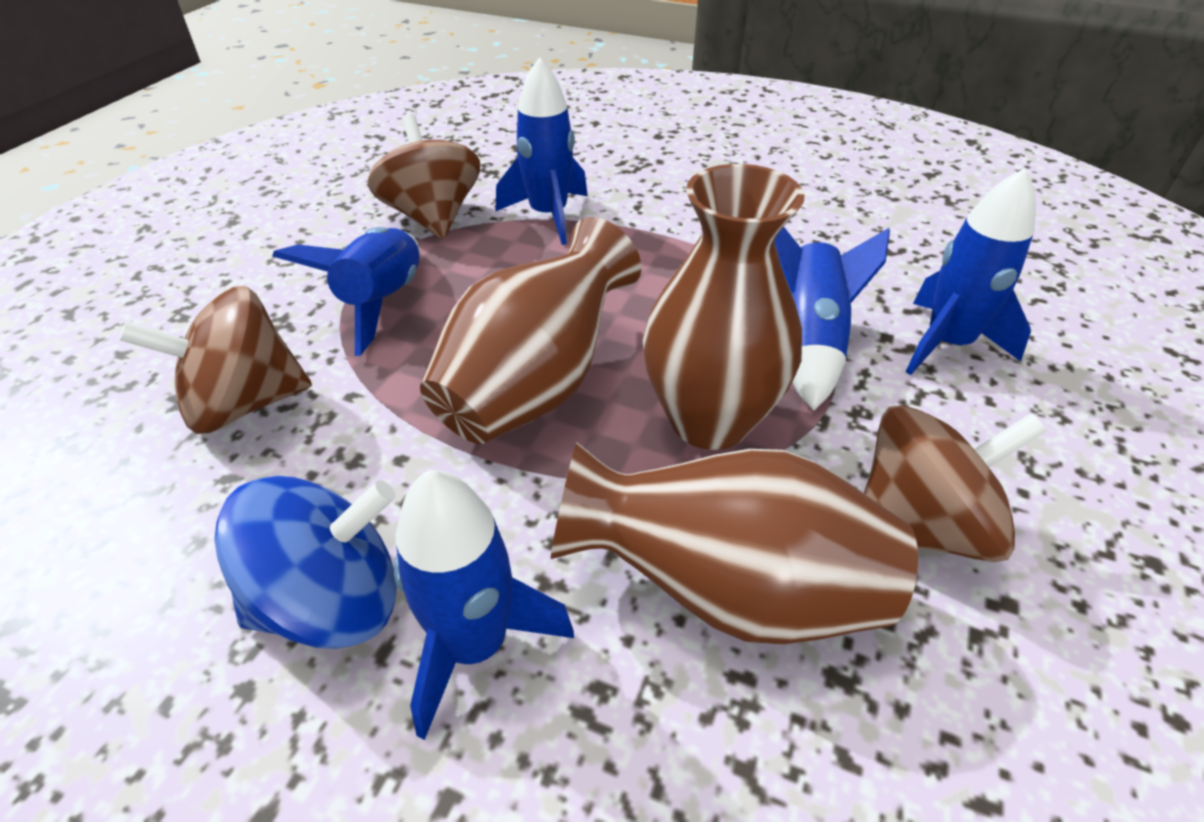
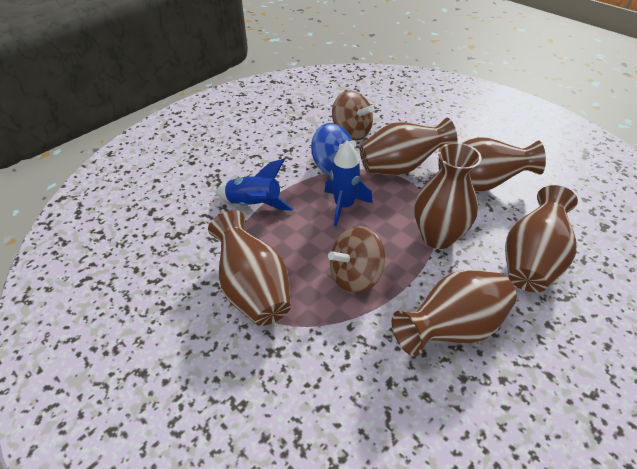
blue rocket: 5 -> 2
brown spinning top: 3 -> 2
brown vase: 3 -> 6

